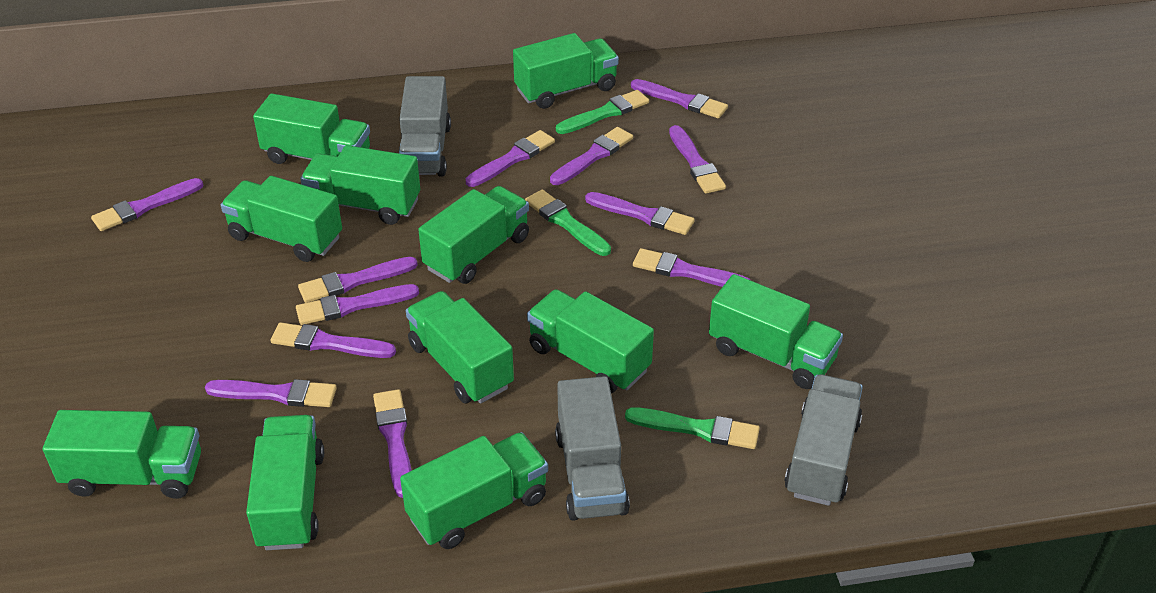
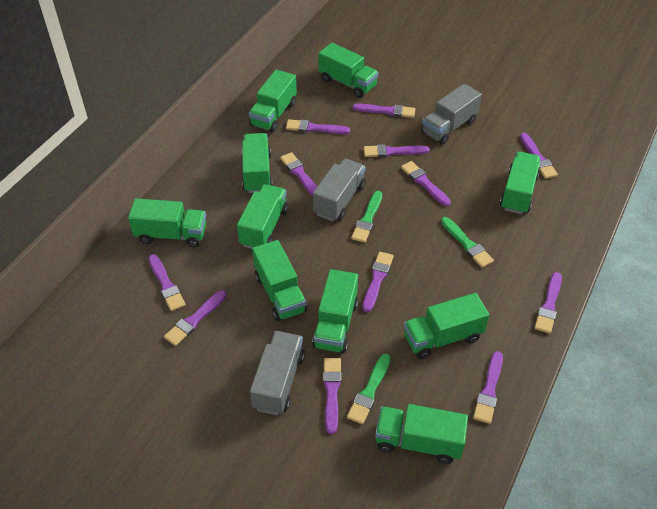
green truck: 11 -> 10

